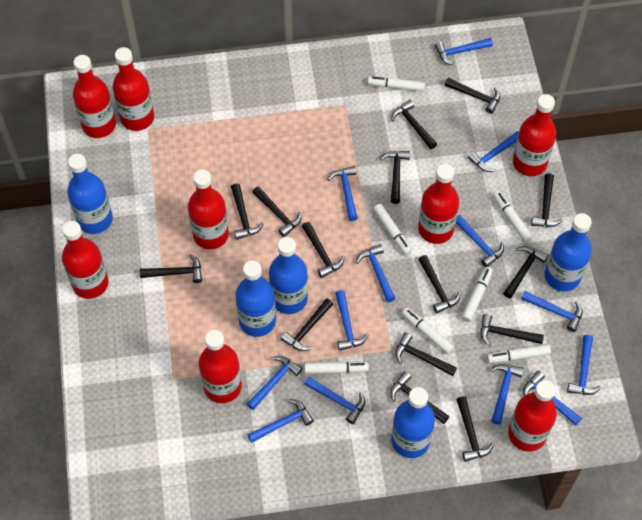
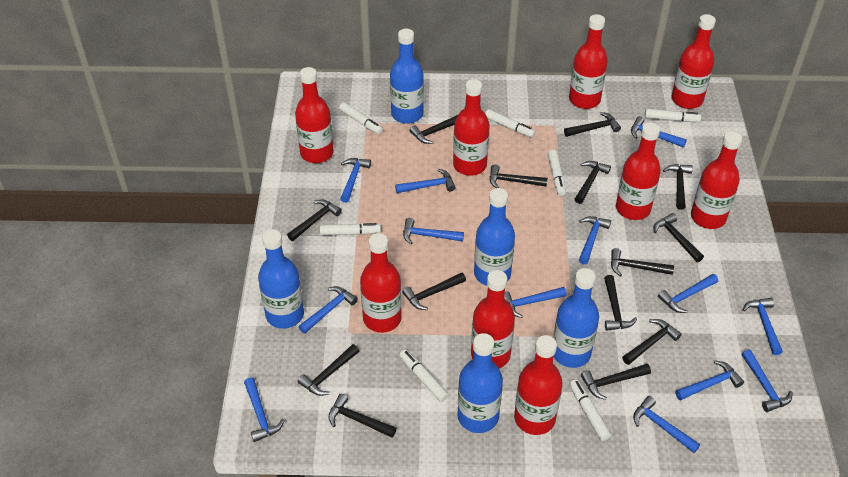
black hammer: 15 -> 14
red bottle: 8 -> 9

